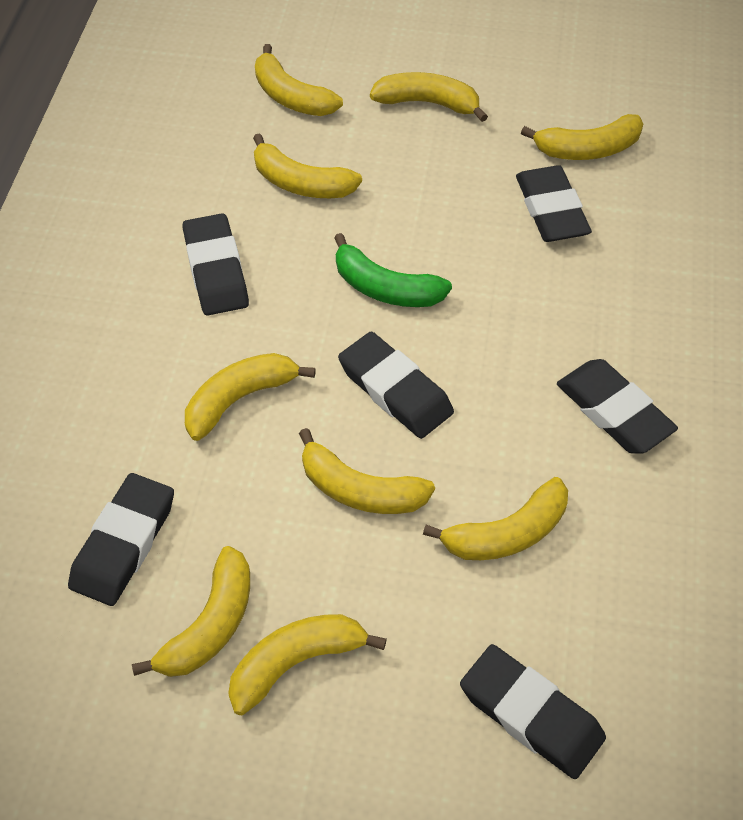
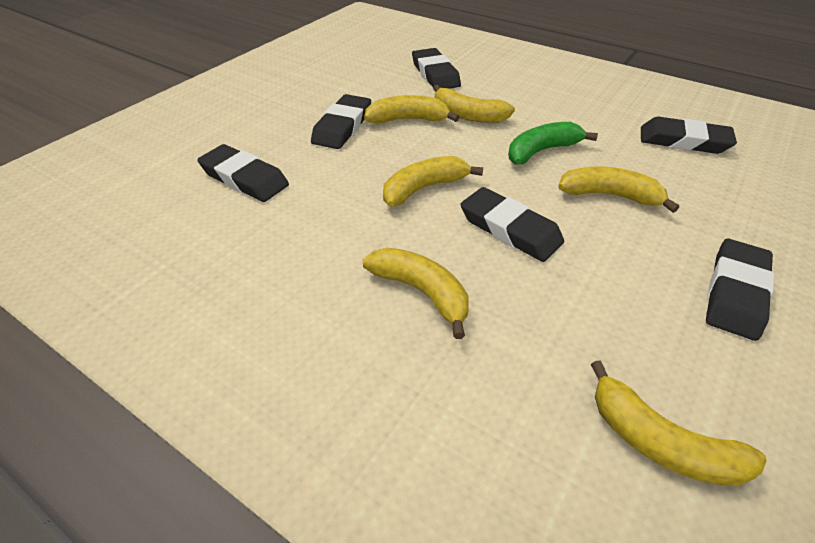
yellow banana: 9 -> 6

